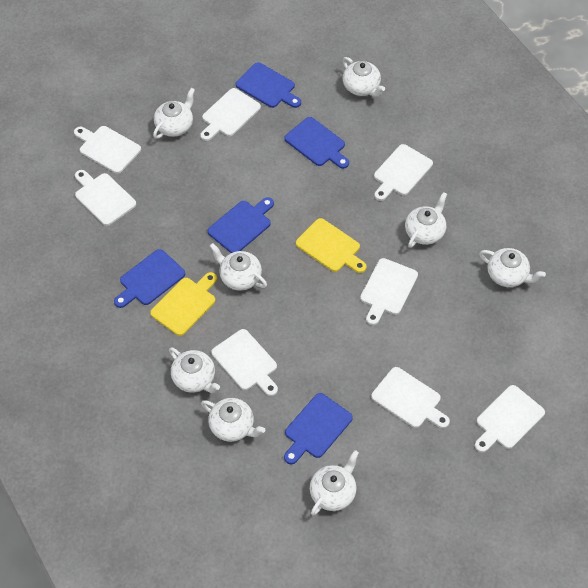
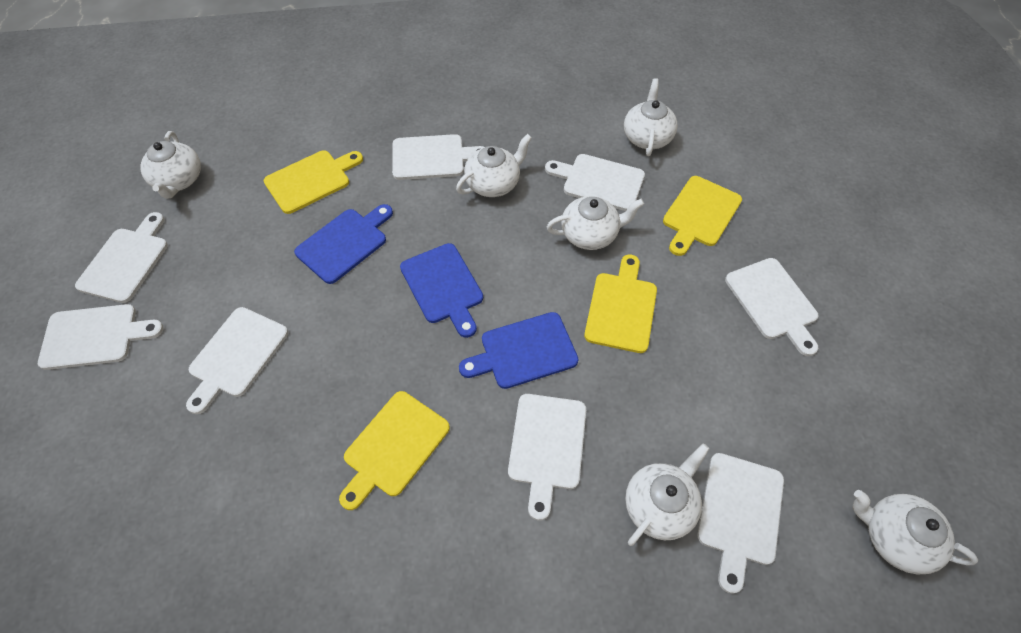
blue cutting board: 5 -> 3
white teapot: 8 -> 6
yellow cutting board: 2 -> 4

